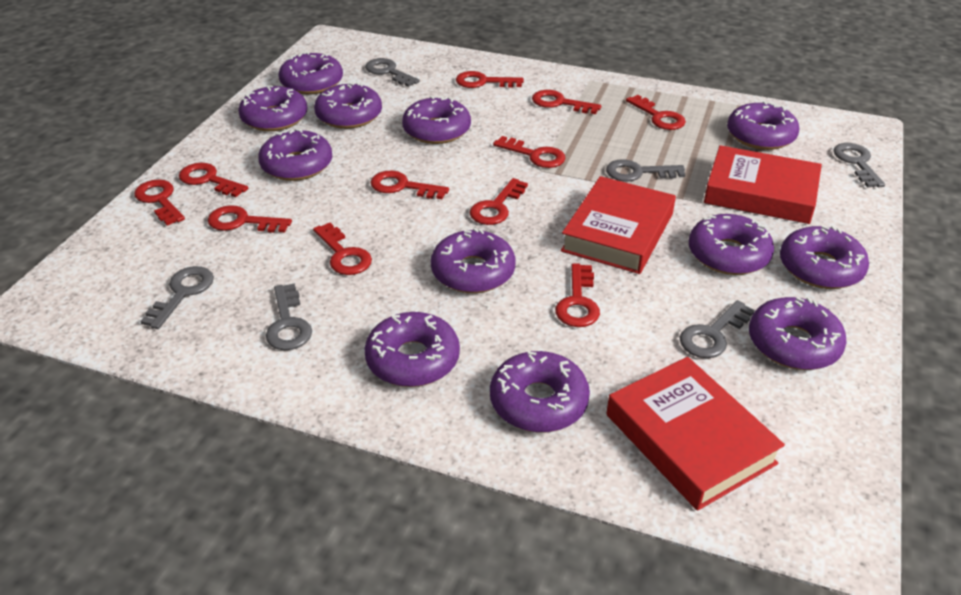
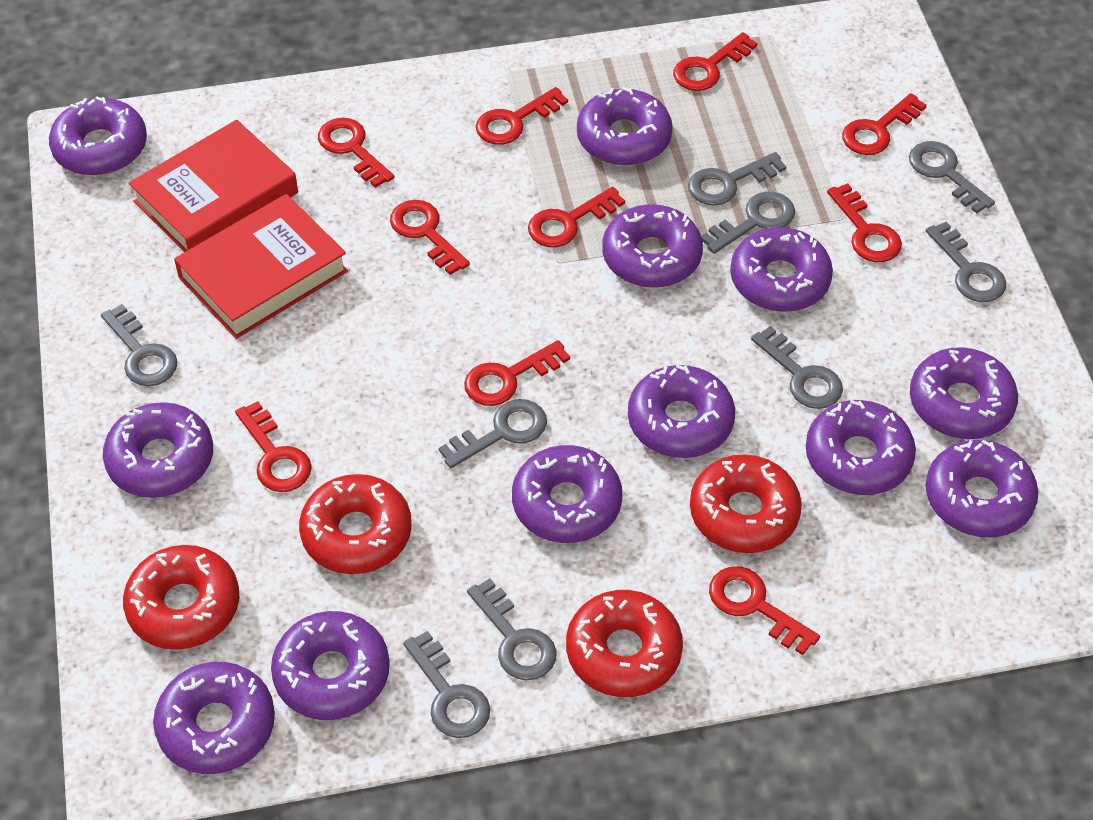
grey key: 6 -> 9
red book: 3 -> 2
red donut: 0 -> 4
red key: 11 -> 10

